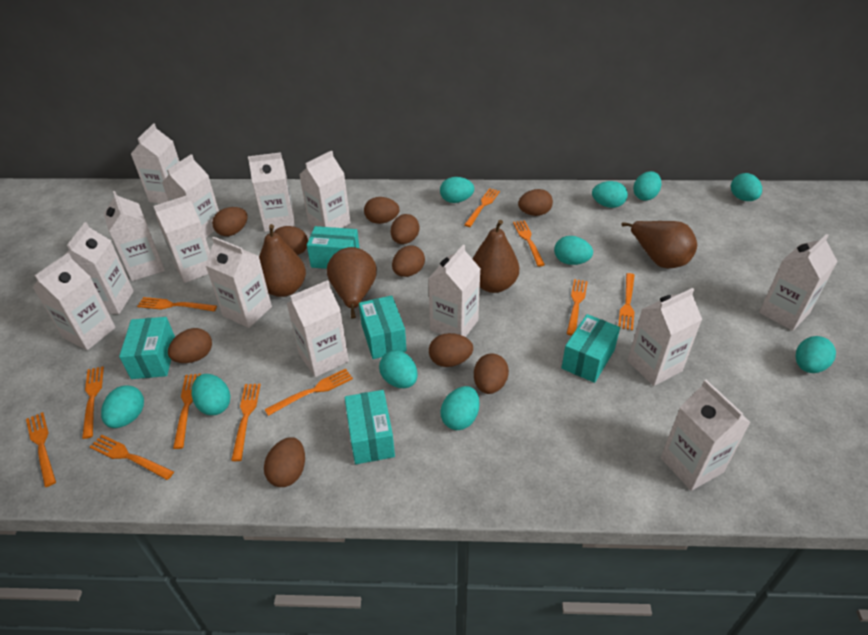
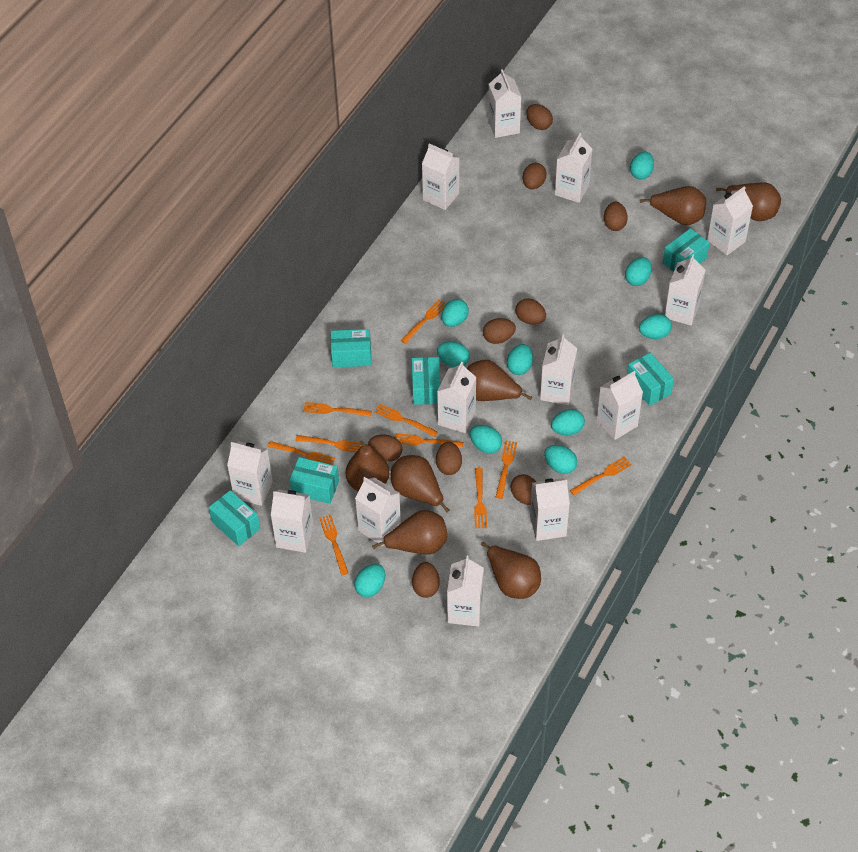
brown egg: 10 -> 9
brown pear: 4 -> 7
orange fork: 11 -> 10
turquoise box: 5 -> 6
white carton: 14 -> 13

